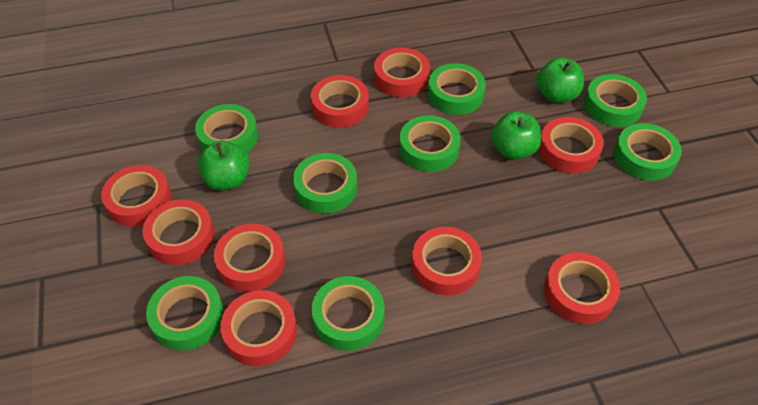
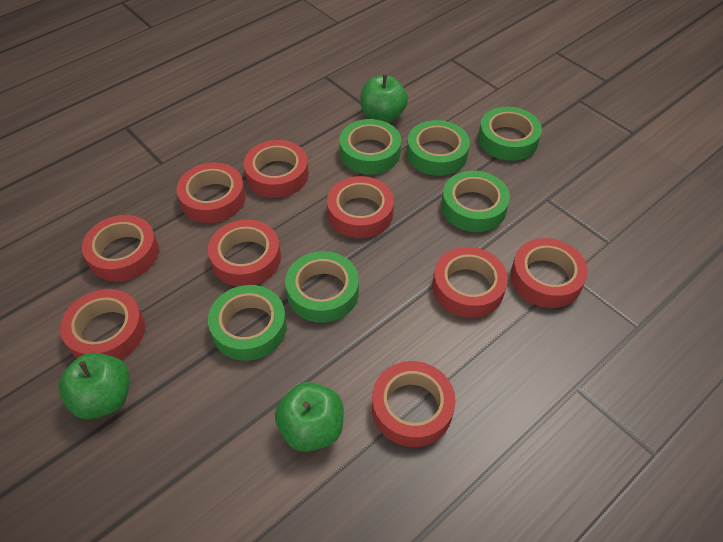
green tape: 8 -> 6

